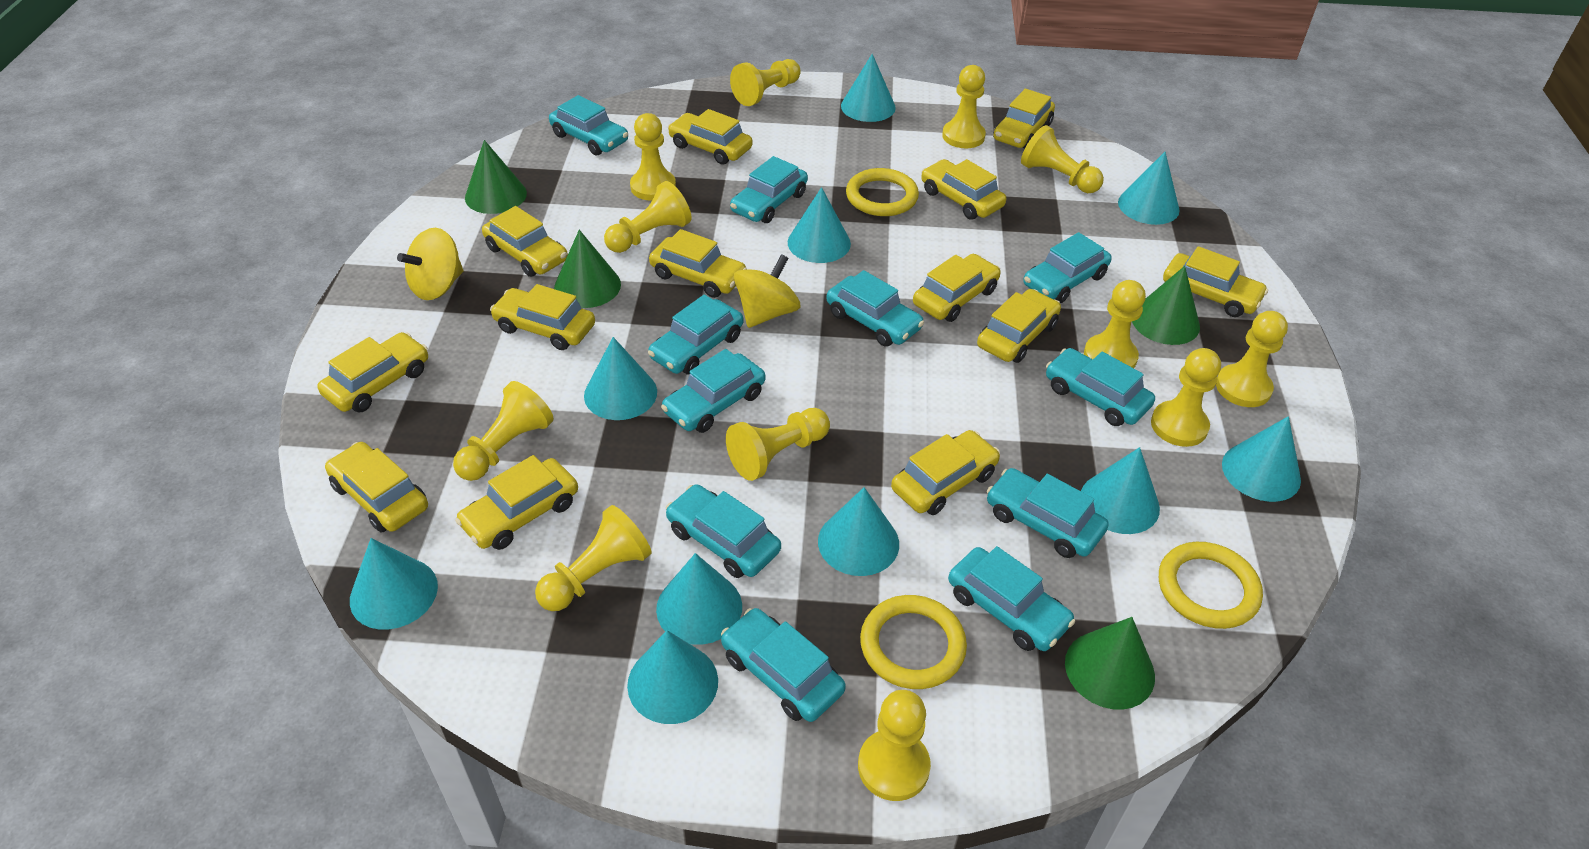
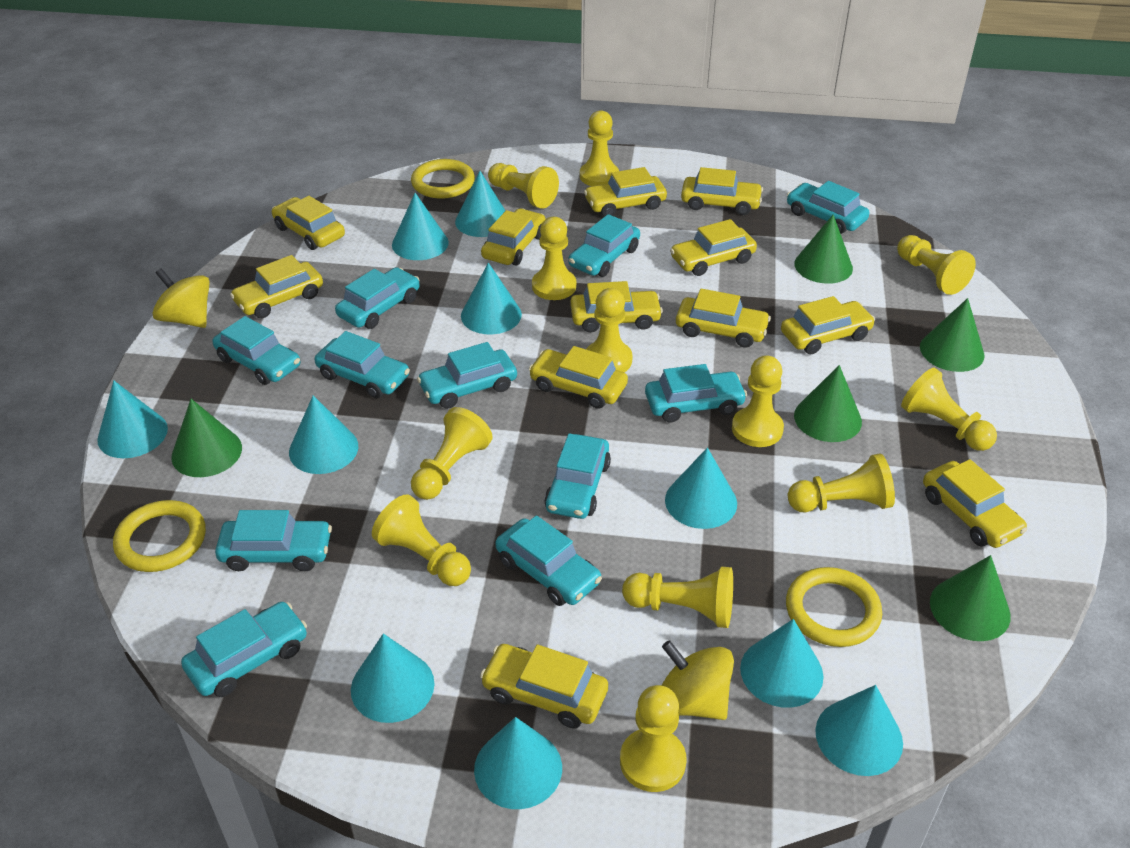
green cone: 4 -> 5
yellow car: 13 -> 12

